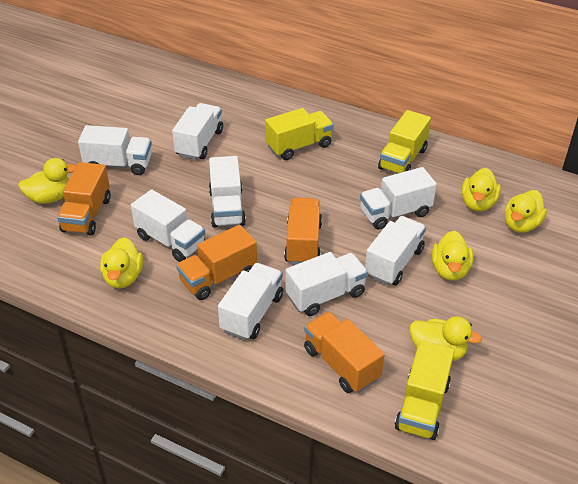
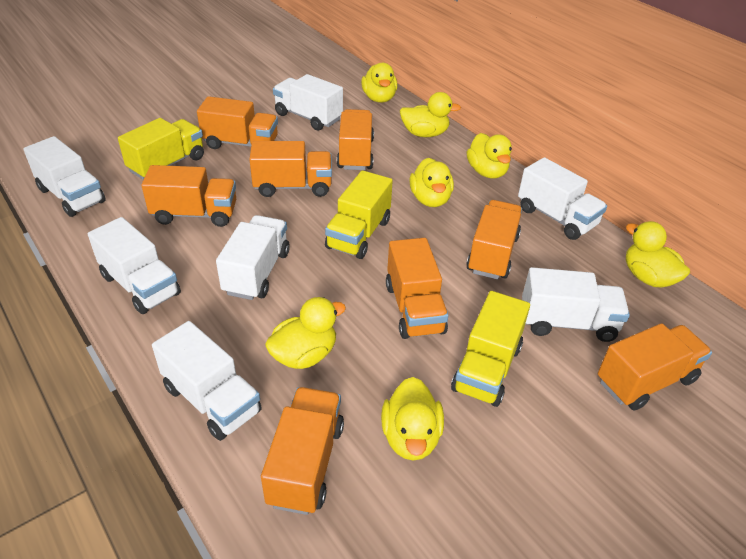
orange truck: 4 -> 8
white truck: 8 -> 7
yellow duck: 6 -> 7

